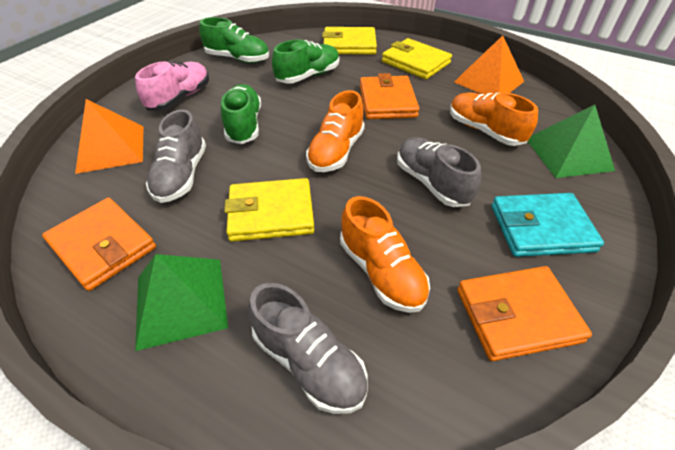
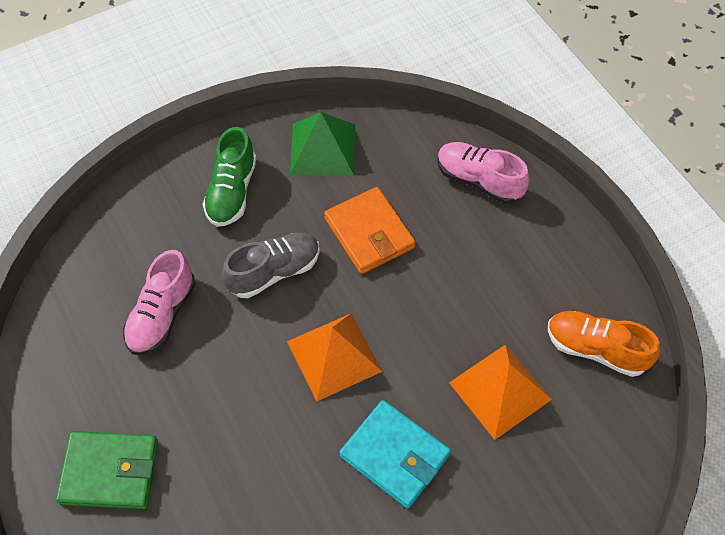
green pyramid: 2 -> 1
green shoe: 3 -> 1
green wallet: 0 -> 1
grey shoe: 3 -> 1
orange shoe: 3 -> 1
orange wallet: 3 -> 1
pink shoe: 1 -> 2
yellow wallet: 3 -> 0

